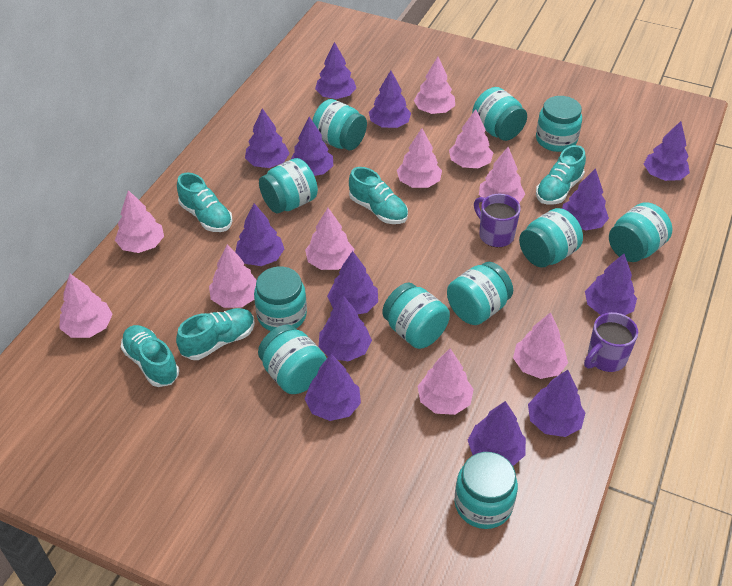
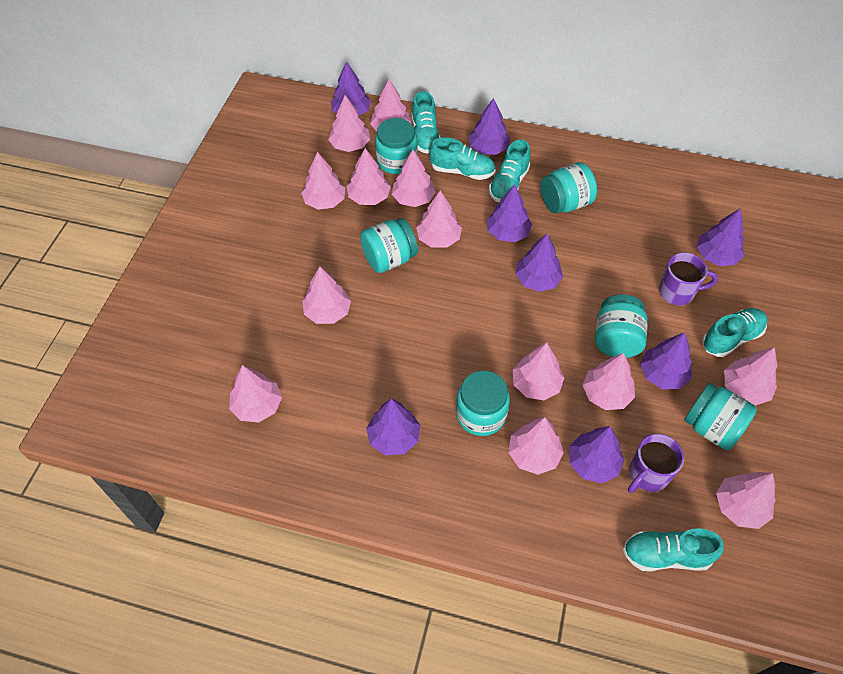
pink tree: 10 -> 13
purple tree: 13 -> 8
turquoise jar: 11 -> 6

